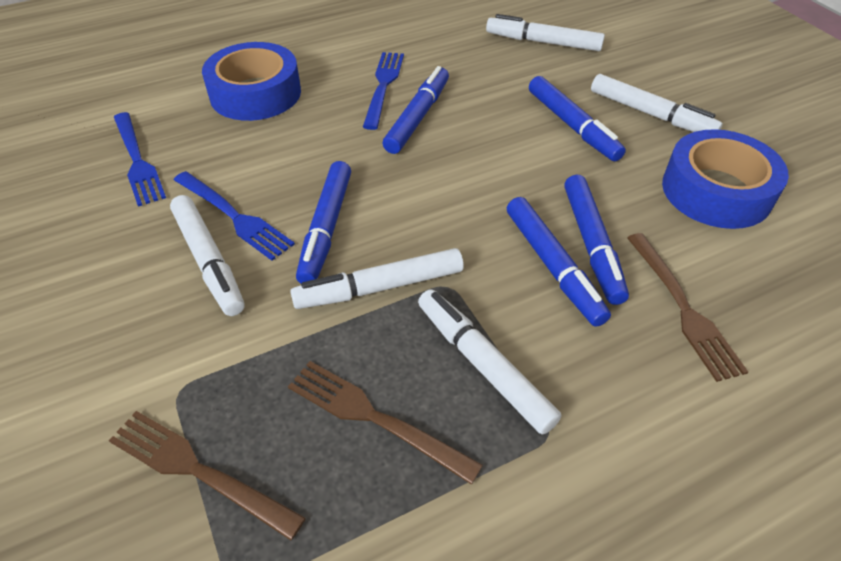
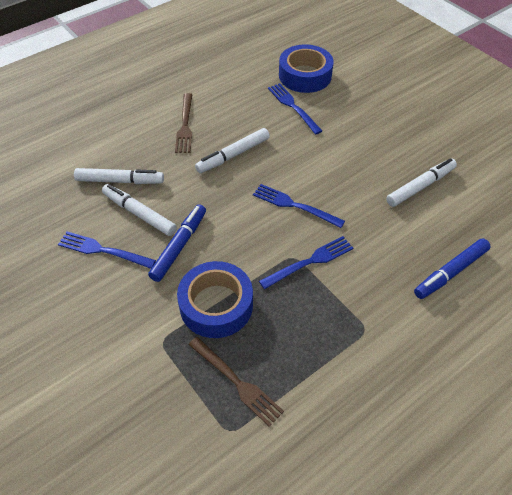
blue fork: 3 -> 4
blue marker: 5 -> 2
brown fork: 3 -> 2
white marker: 5 -> 4

